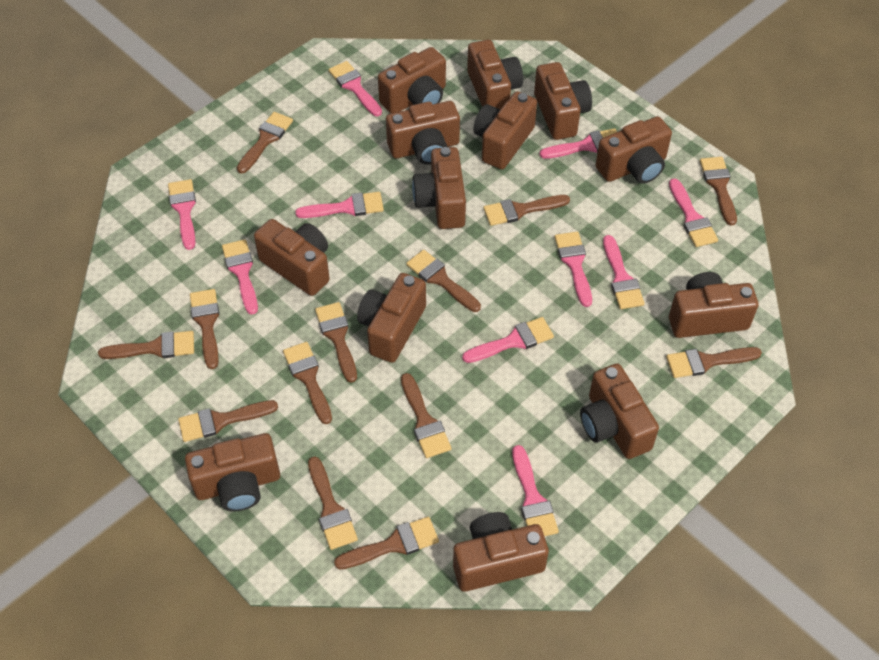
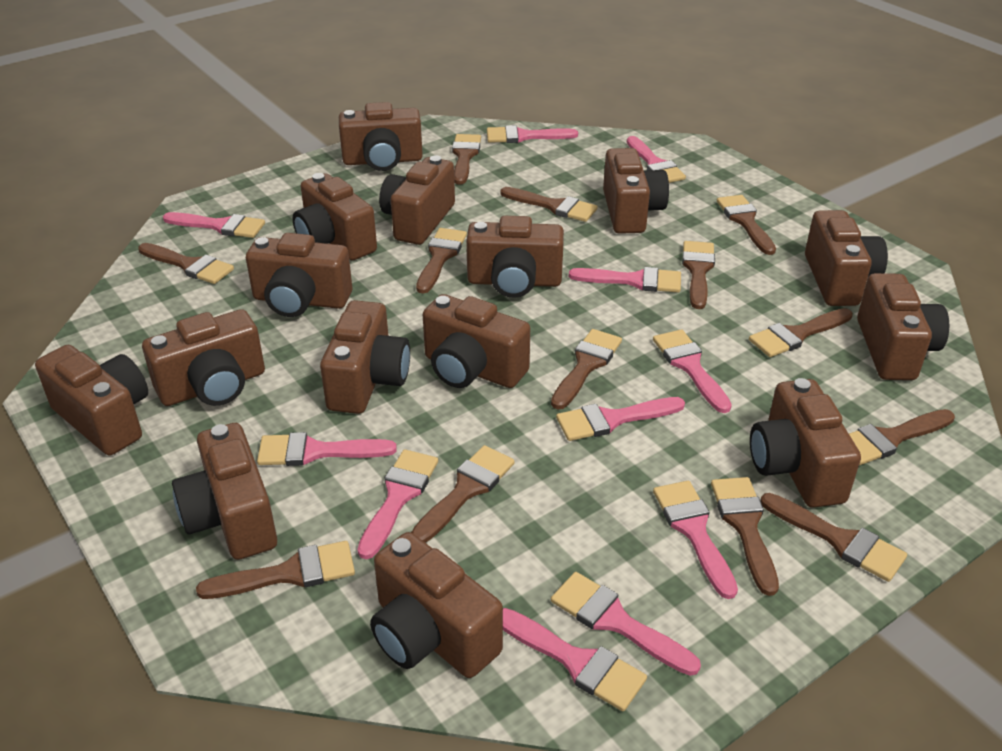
brown camera: 13 -> 15
pink brush: 10 -> 11

